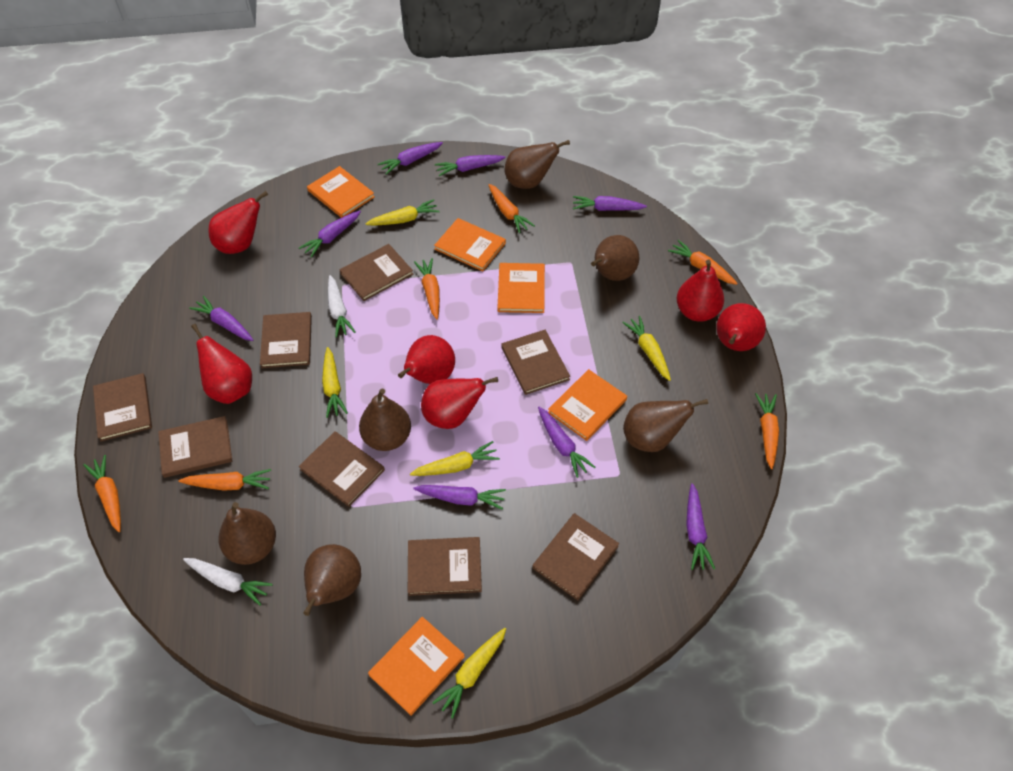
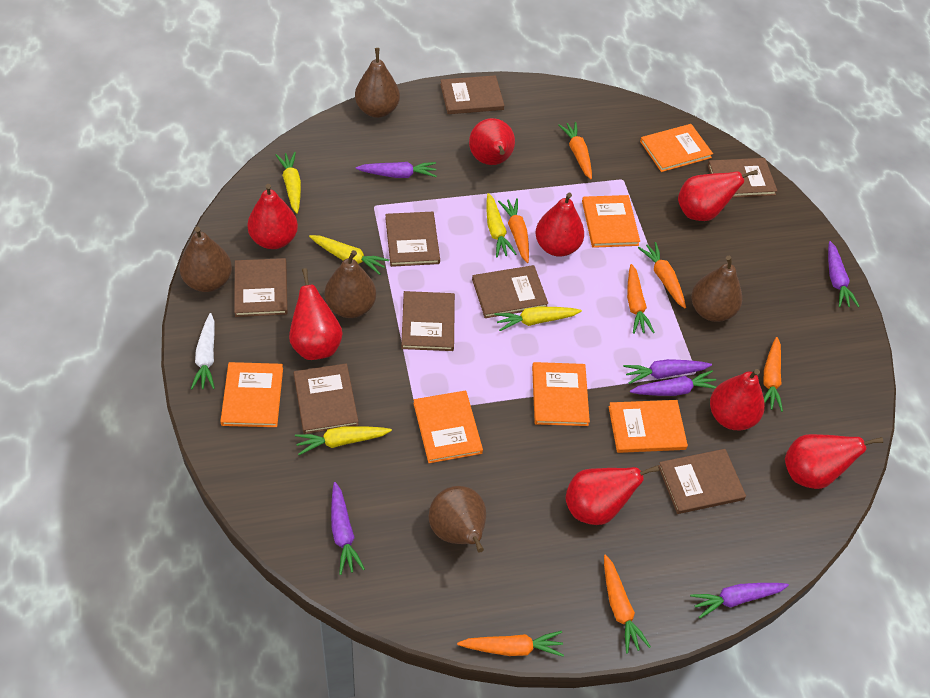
brown pear: 6 -> 5
orange book: 5 -> 6
orange carrot: 6 -> 7
purple carrot: 8 -> 6
red pear: 6 -> 8
white carrot: 2 -> 1

